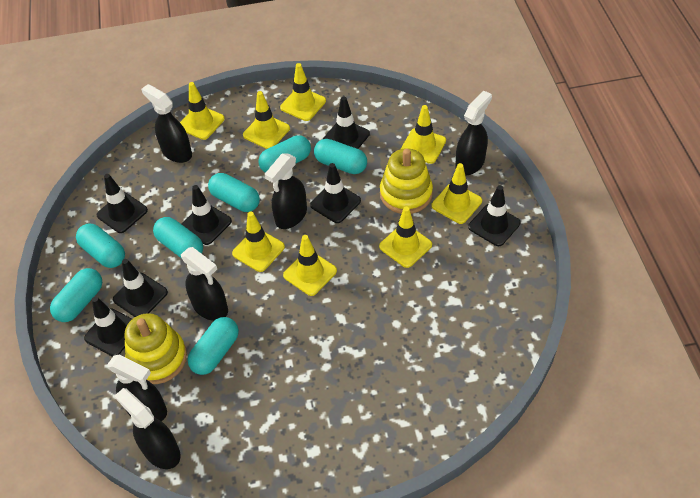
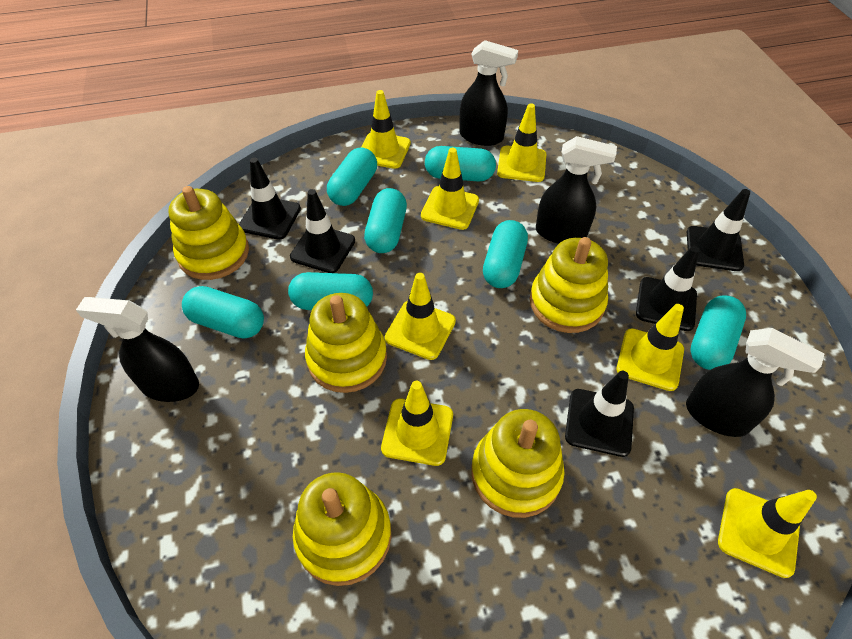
black spray bottle: 6 -> 4
black traffic cone: 7 -> 5
yellow stacking toy: 2 -> 5
yellow traffic cone: 8 -> 7

